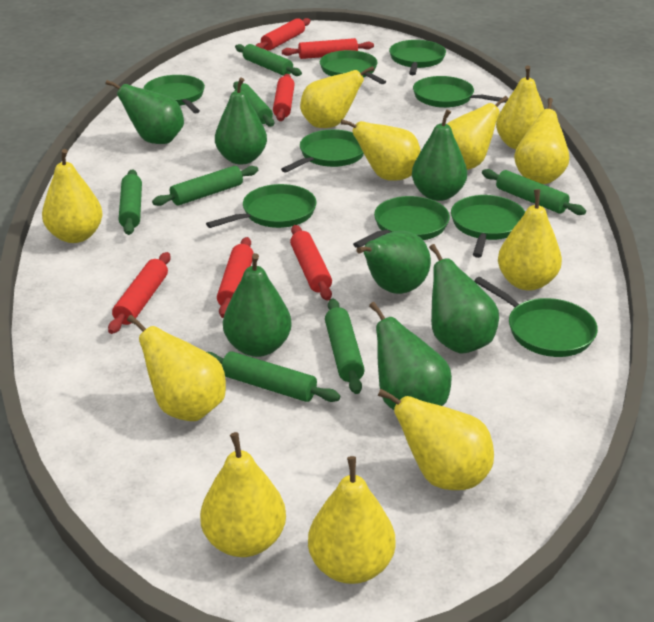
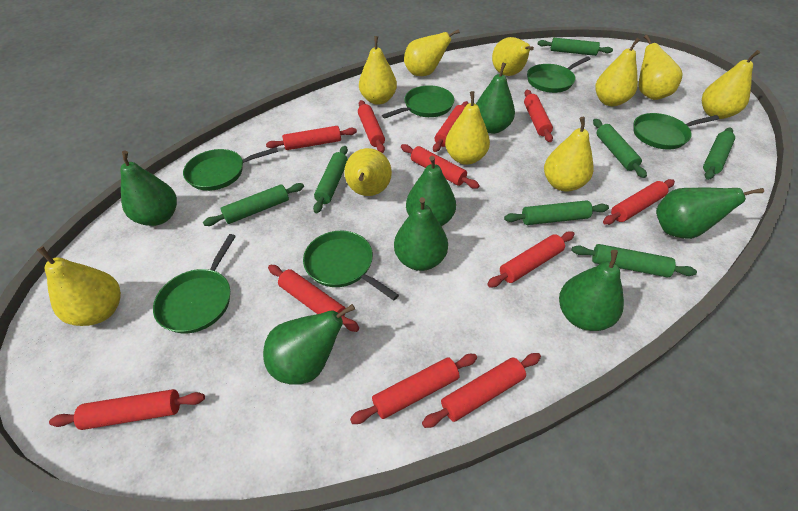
green pan: 9 -> 6
red rolling pin: 6 -> 11
yellow pear: 11 -> 10

